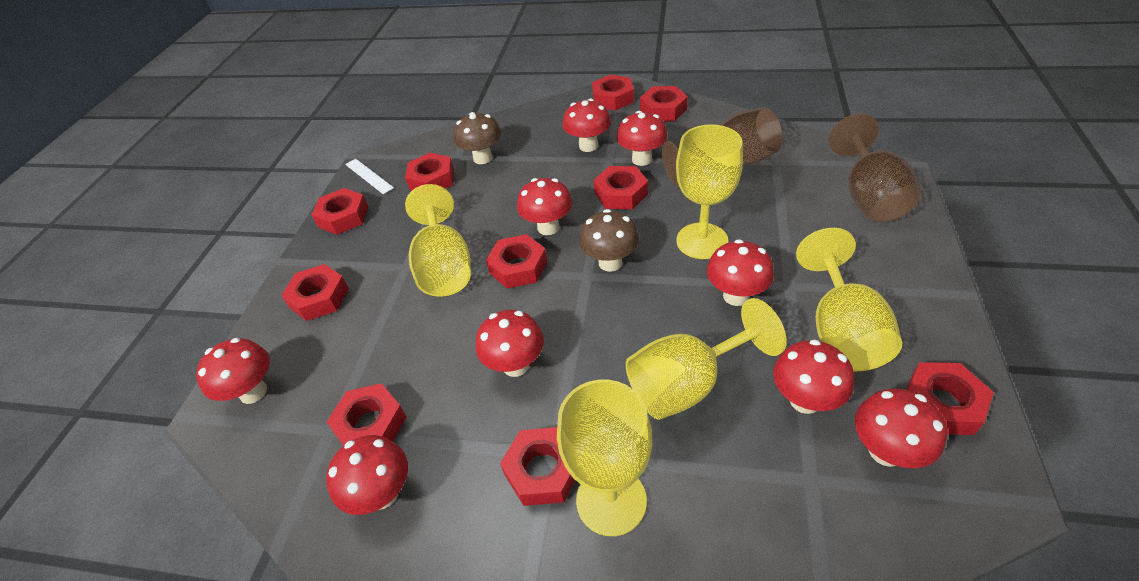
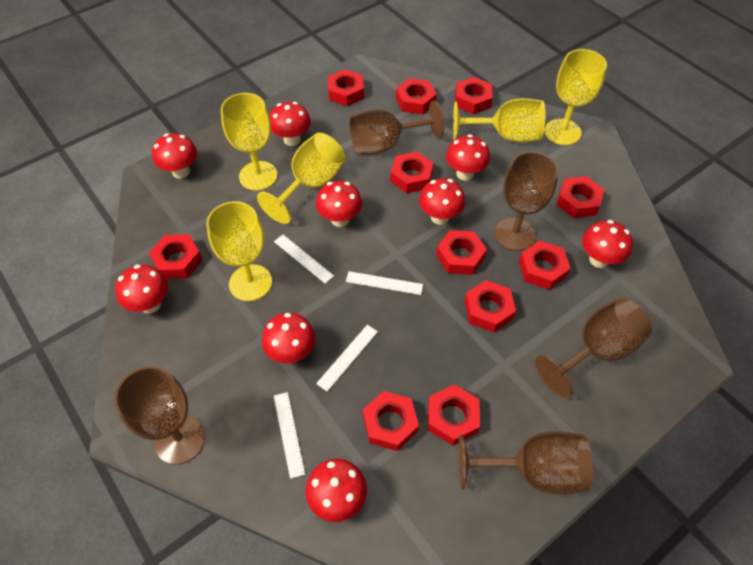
brown goblet: 2 -> 5
brown mushroom: 2 -> 0
red nut: 10 -> 11
white ruler: 1 -> 4

